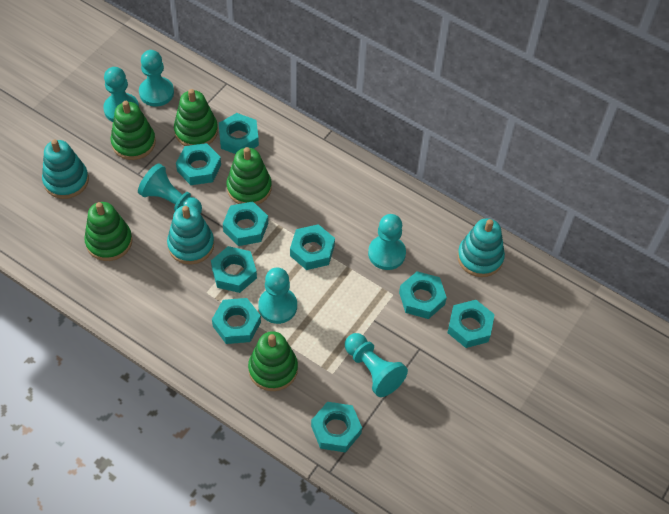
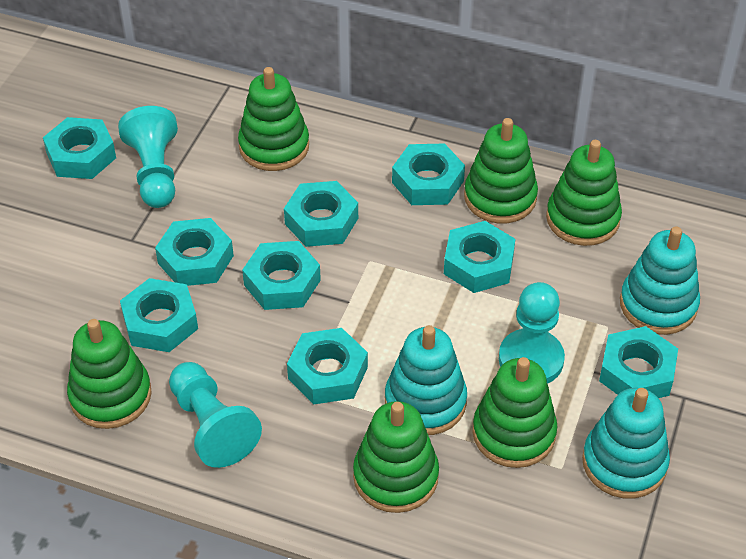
green stacking toy: 5 -> 6
turquoise pawn: 6 -> 3

